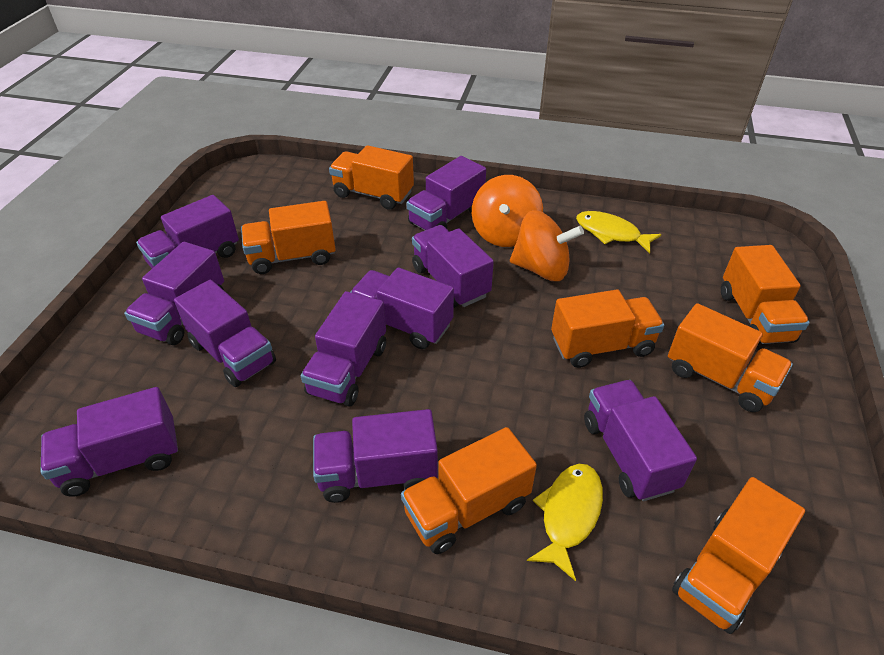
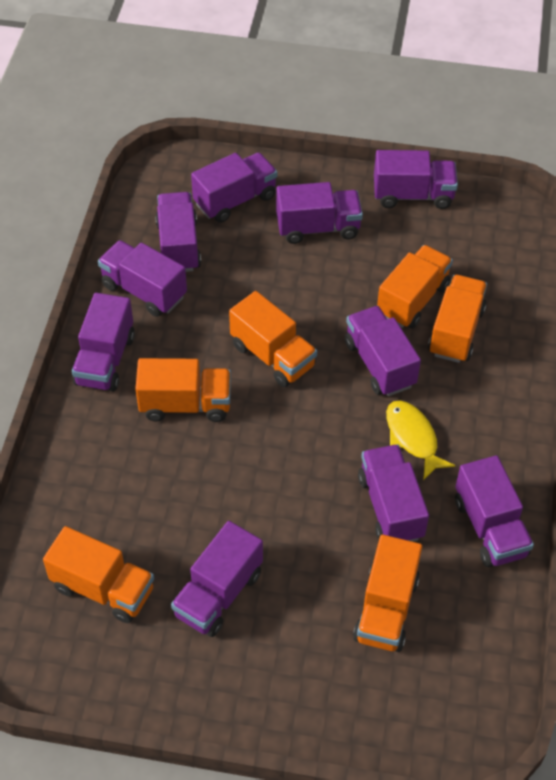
orange spinning top: 2 -> 0
orange truck: 7 -> 6
yellow fish: 2 -> 1

